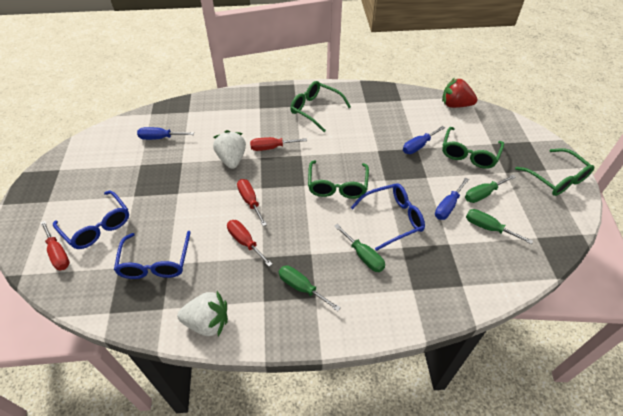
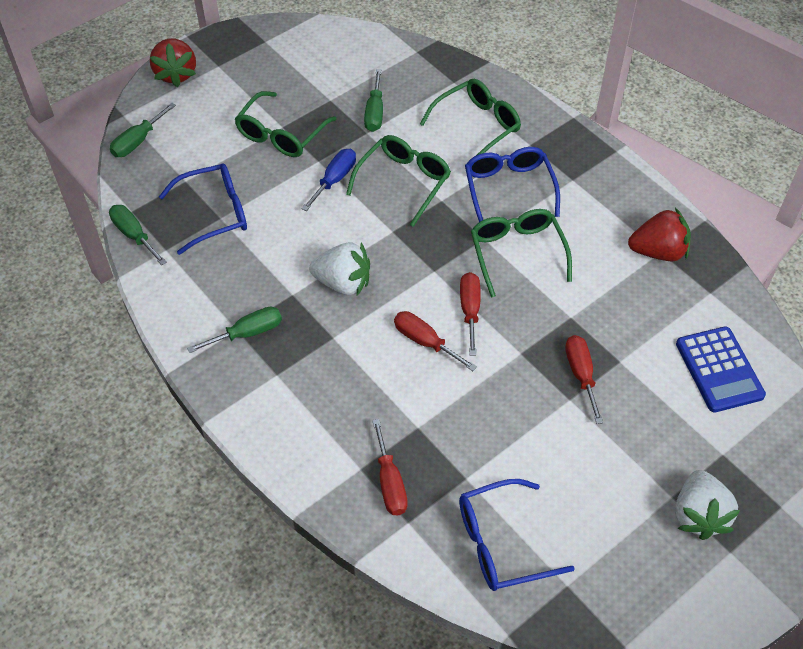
blue calculator: 0 -> 1
blue screwdriver: 3 -> 1
red strawberry: 1 -> 2

